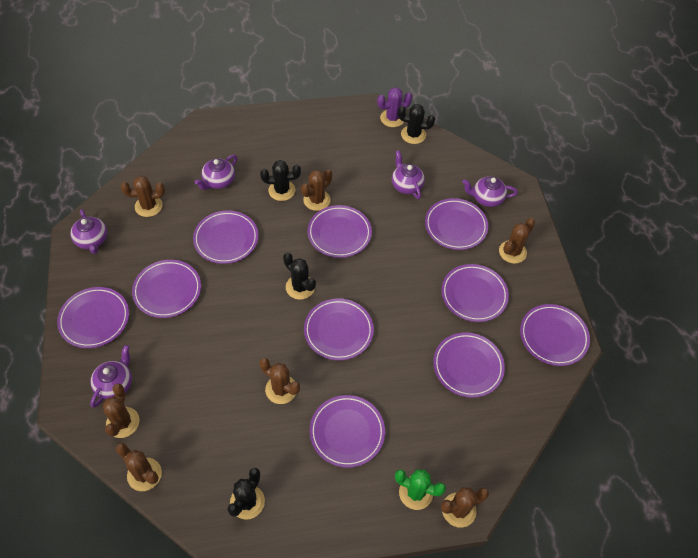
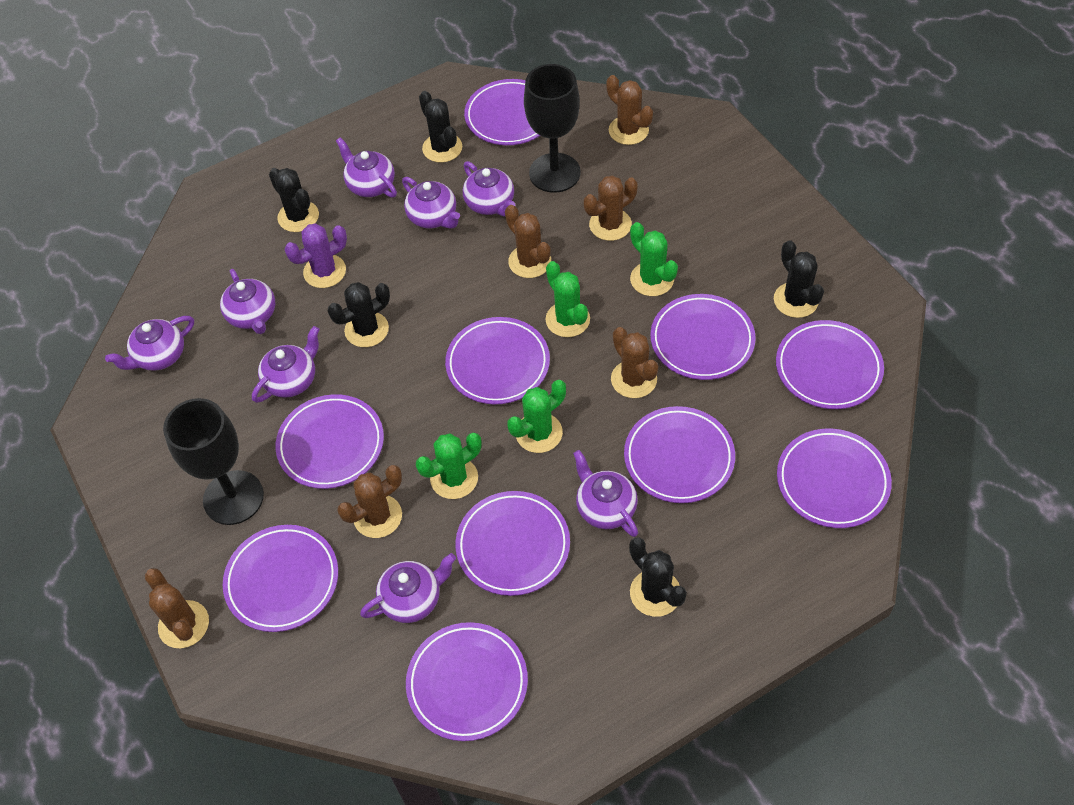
black cactus: 4 -> 5
black goblet: 0 -> 2
brown cactus: 7 -> 6
green cactus: 1 -> 4
purple teapot: 5 -> 8

